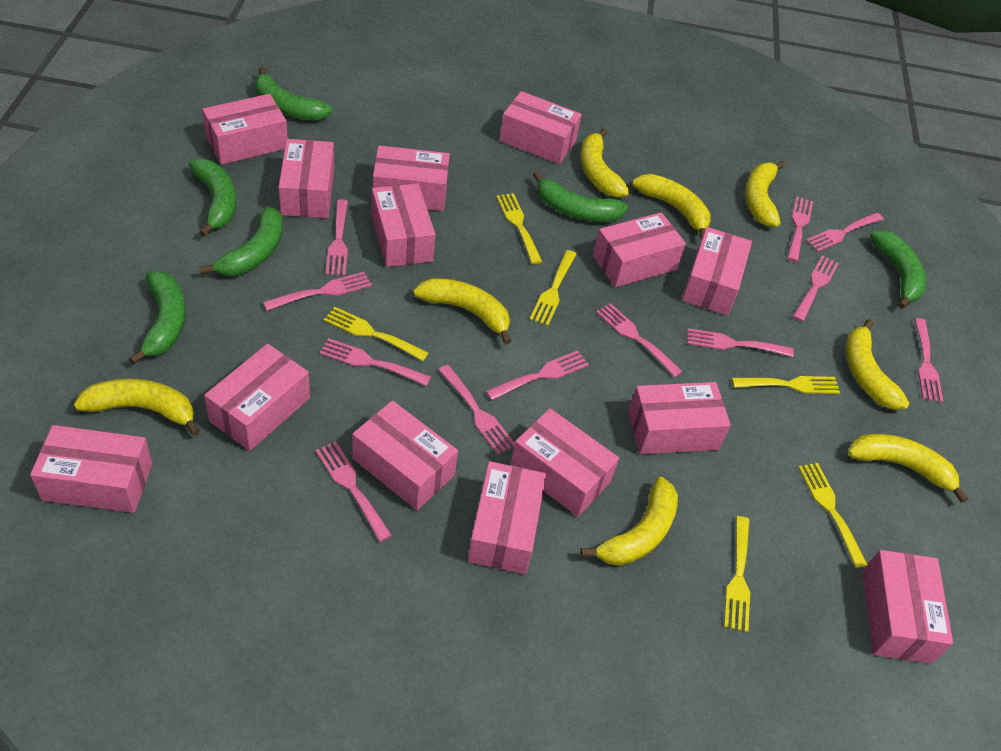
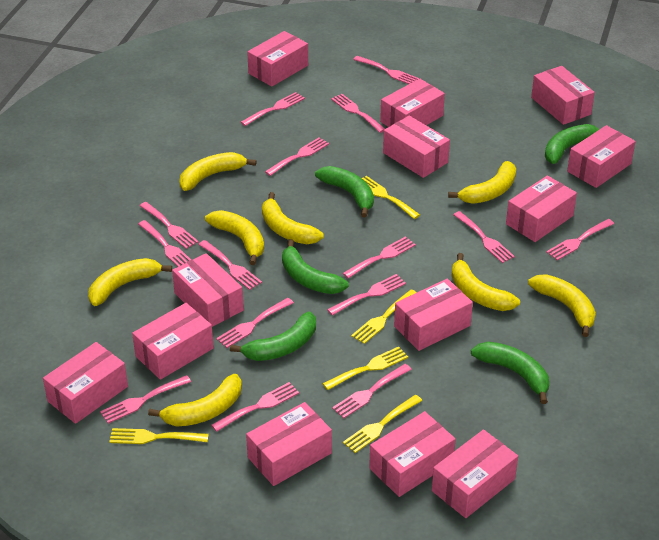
green banana: 6 -> 5
pink box: 14 -> 13
pink fork: 12 -> 15
yellow fork: 6 -> 5

